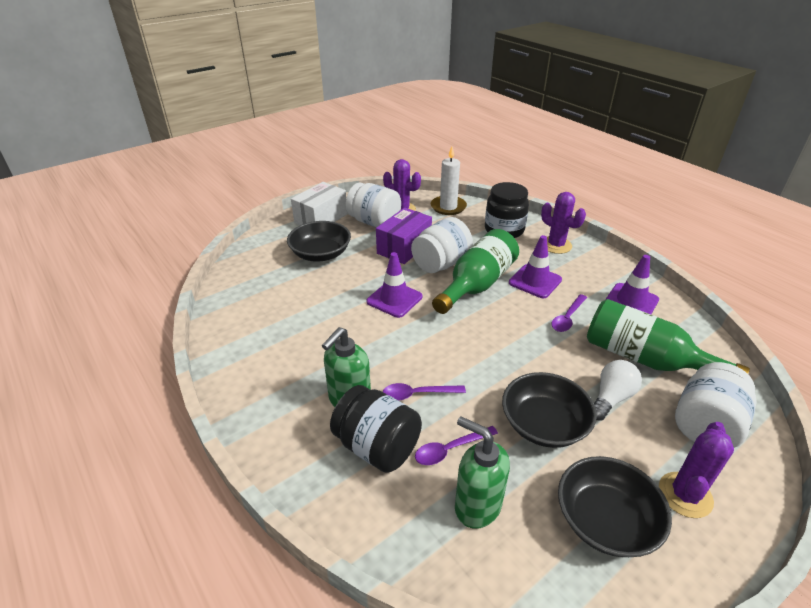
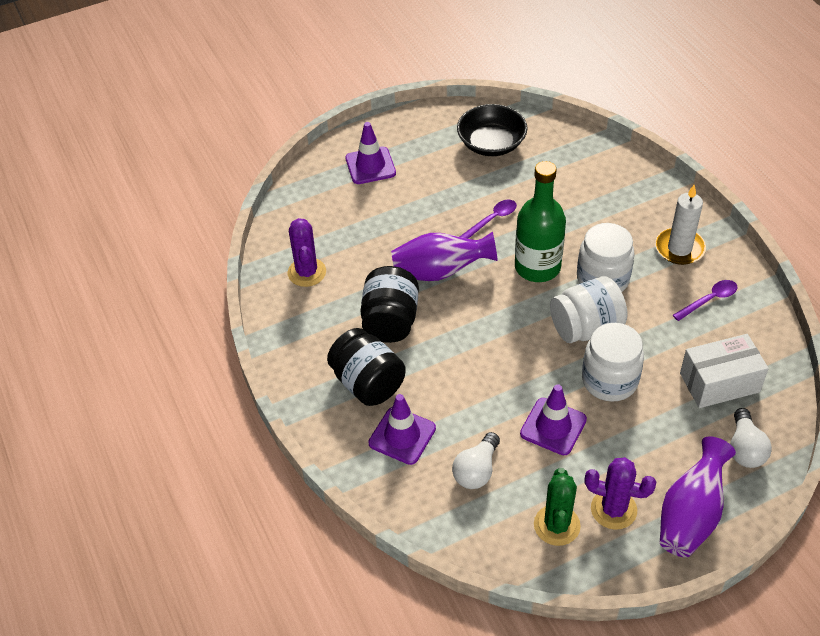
black bowl: 3 -> 1
green bottle: 2 -> 1
green cactus: 0 -> 1
green soap dispenser: 2 -> 0
purple box: 1 -> 0
purple cactus: 3 -> 2
purple spoon: 3 -> 2
purple vase: 0 -> 2
white light bulb: 1 -> 2

